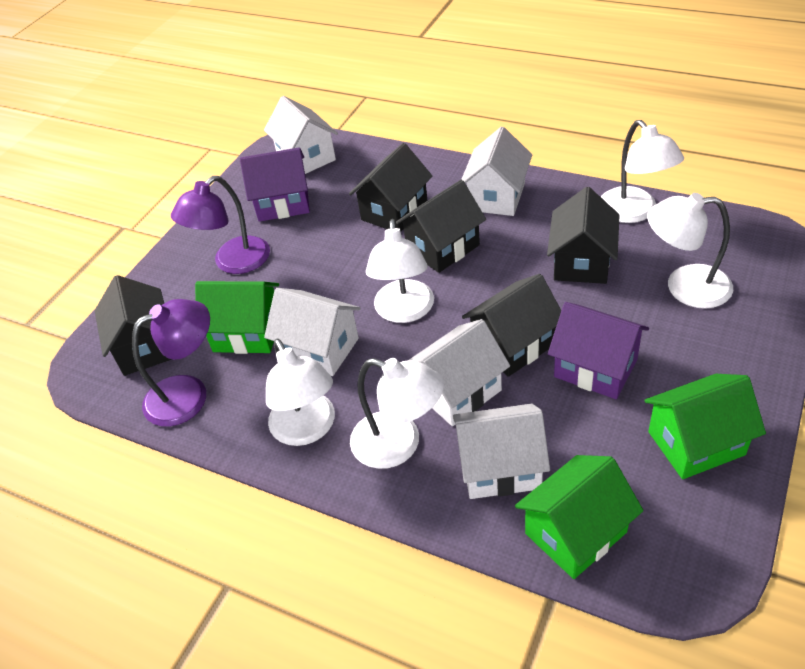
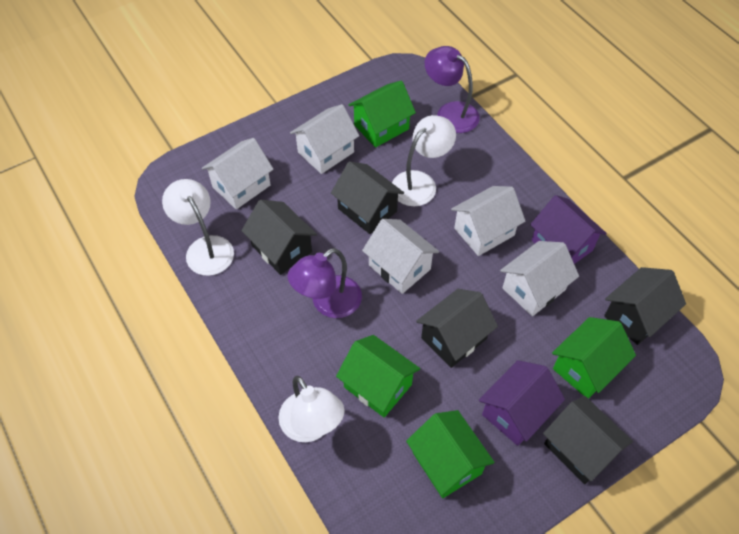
green house: 3 -> 4
white lamp: 5 -> 3

